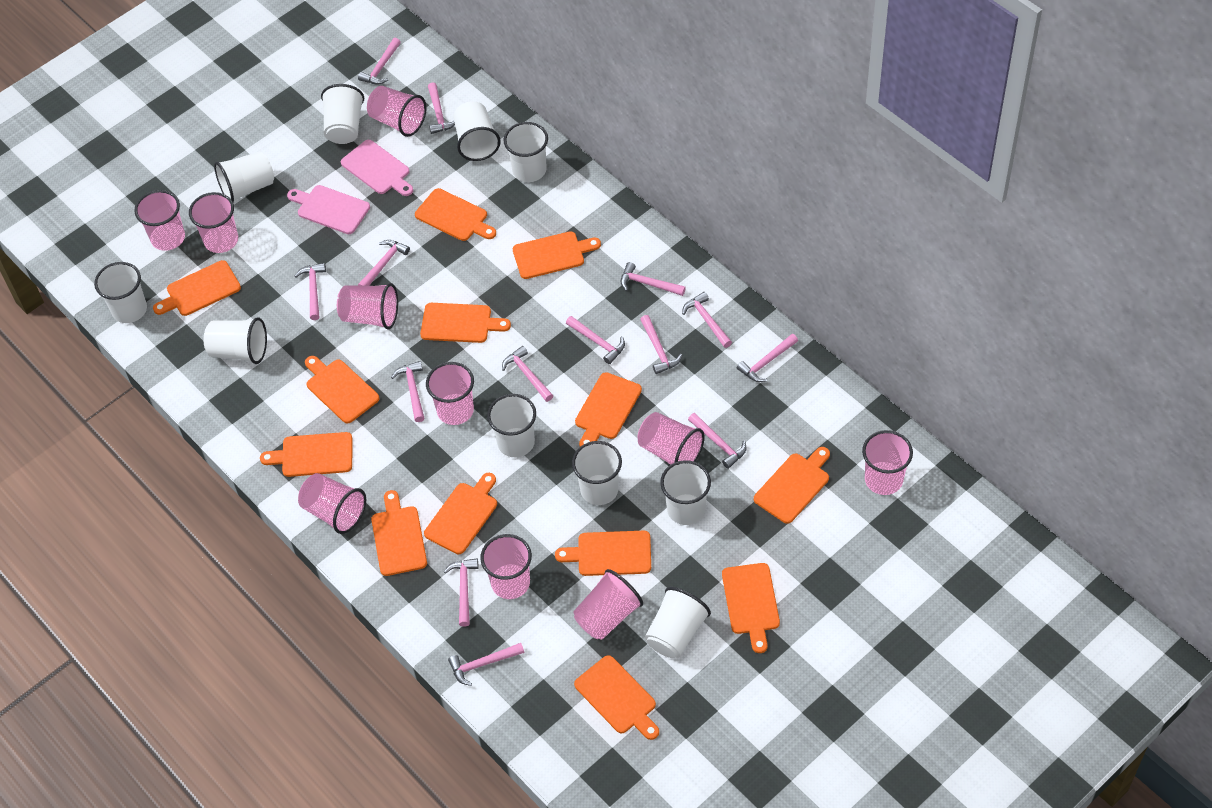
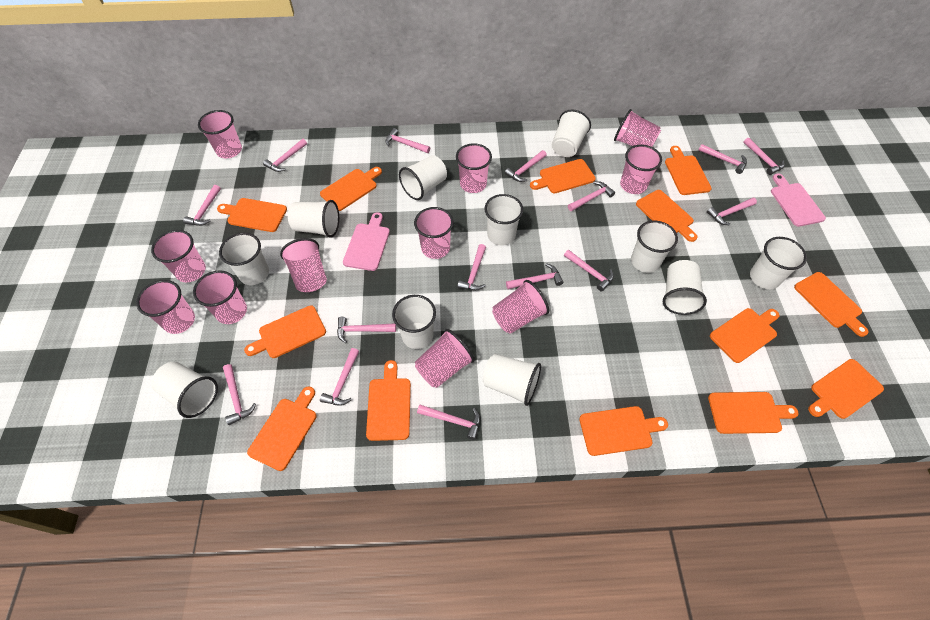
pink cup: 10 -> 11
pink hammer: 14 -> 15
white cup: 10 -> 11

